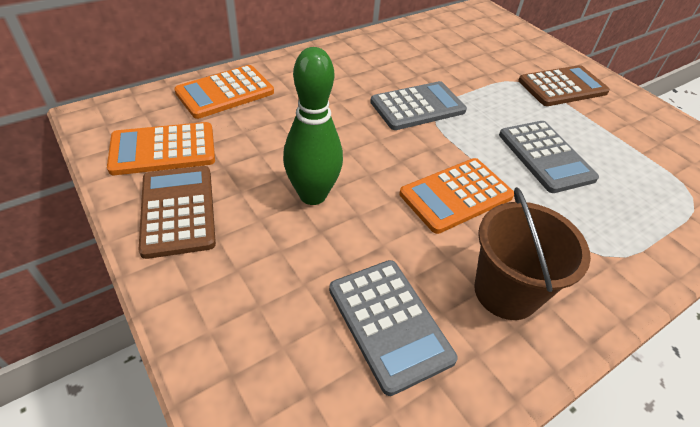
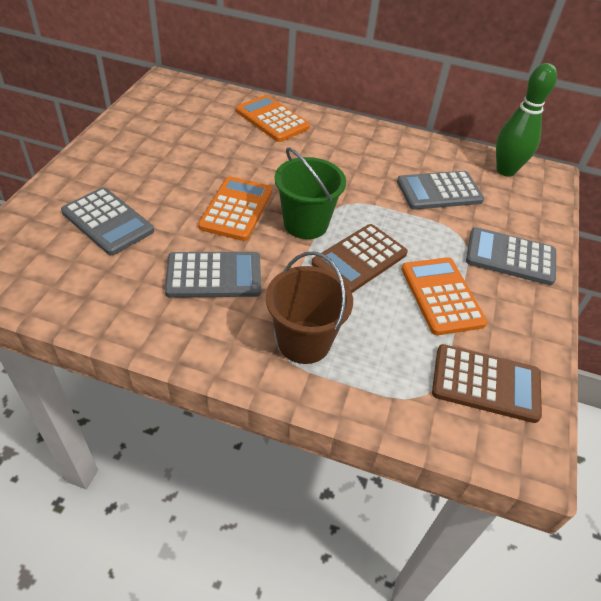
green bucket: 0 -> 1
grey calculator: 3 -> 4

